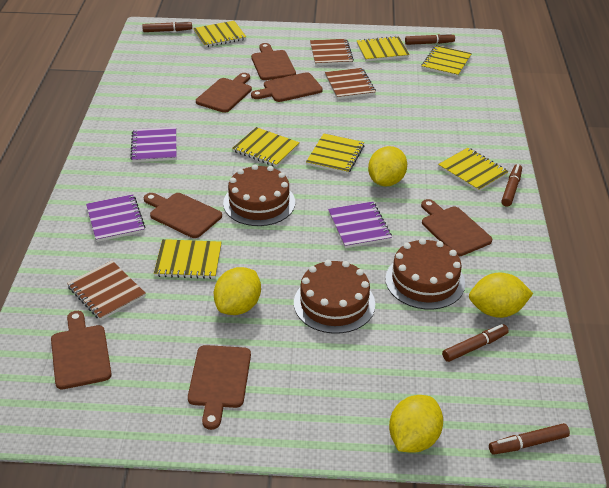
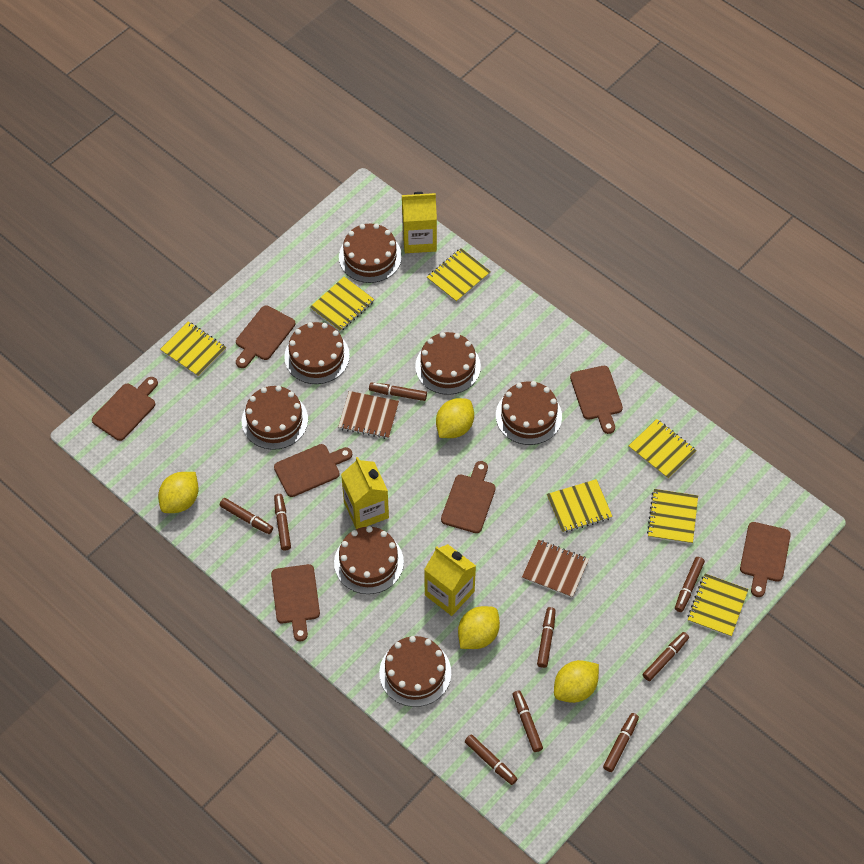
brown cake: 3 -> 7
brown marker: 5 -> 9
brown notebook: 3 -> 2
purple notebook: 3 -> 0
yellow carton: 0 -> 3

